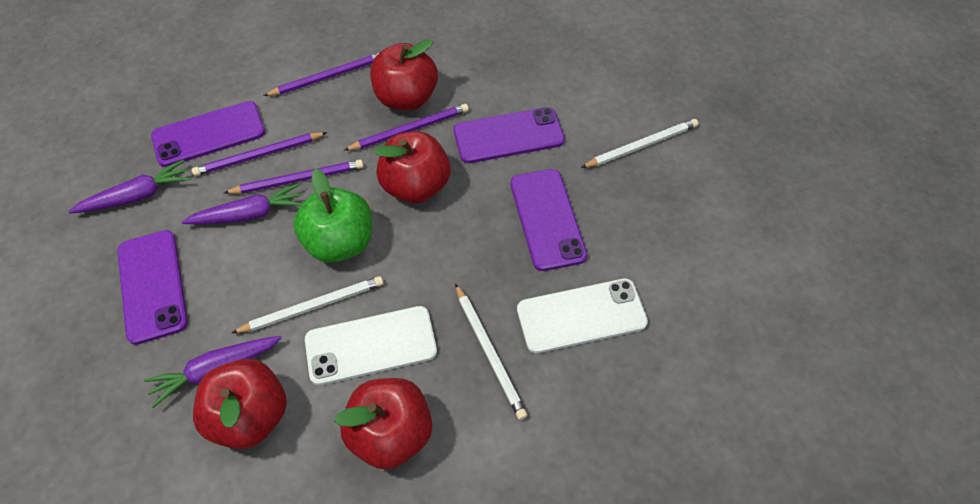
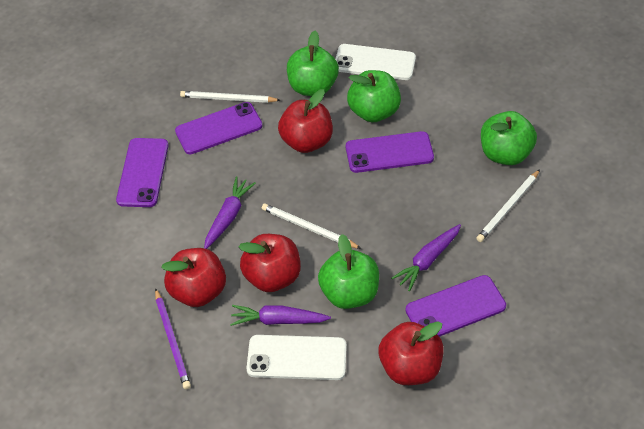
green apple: 1 -> 4
purple pencil: 4 -> 1

